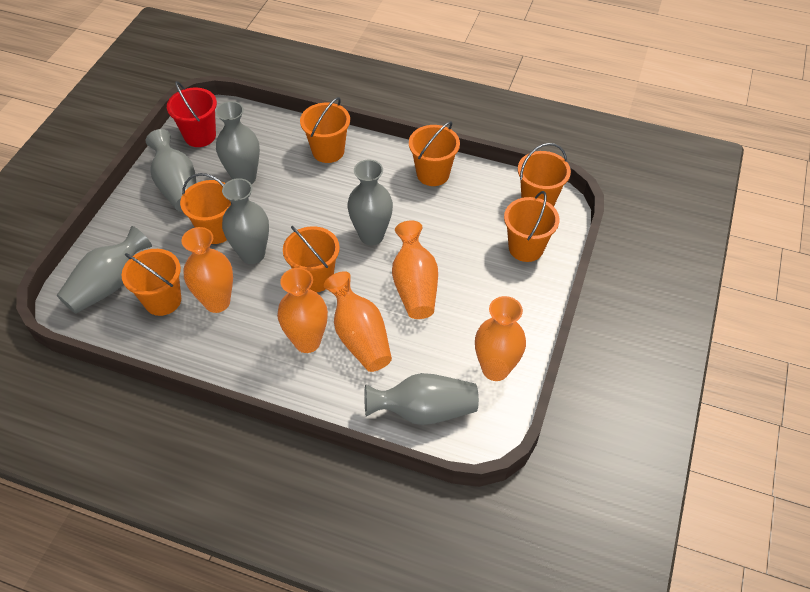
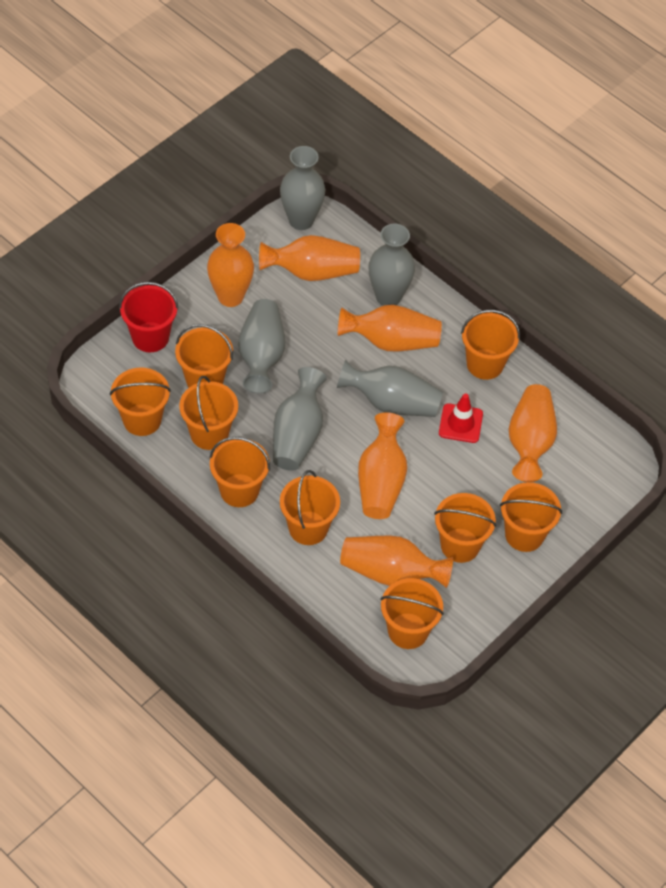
grey vase: 6 -> 5
orange bucket: 7 -> 9
orange vase: 5 -> 6
red traffic cone: 0 -> 1

